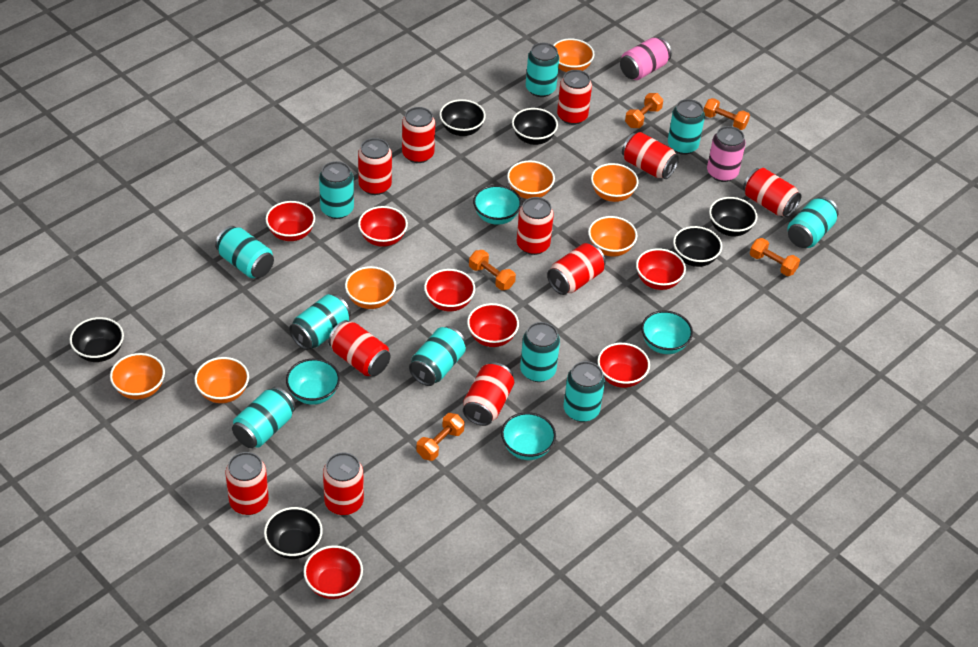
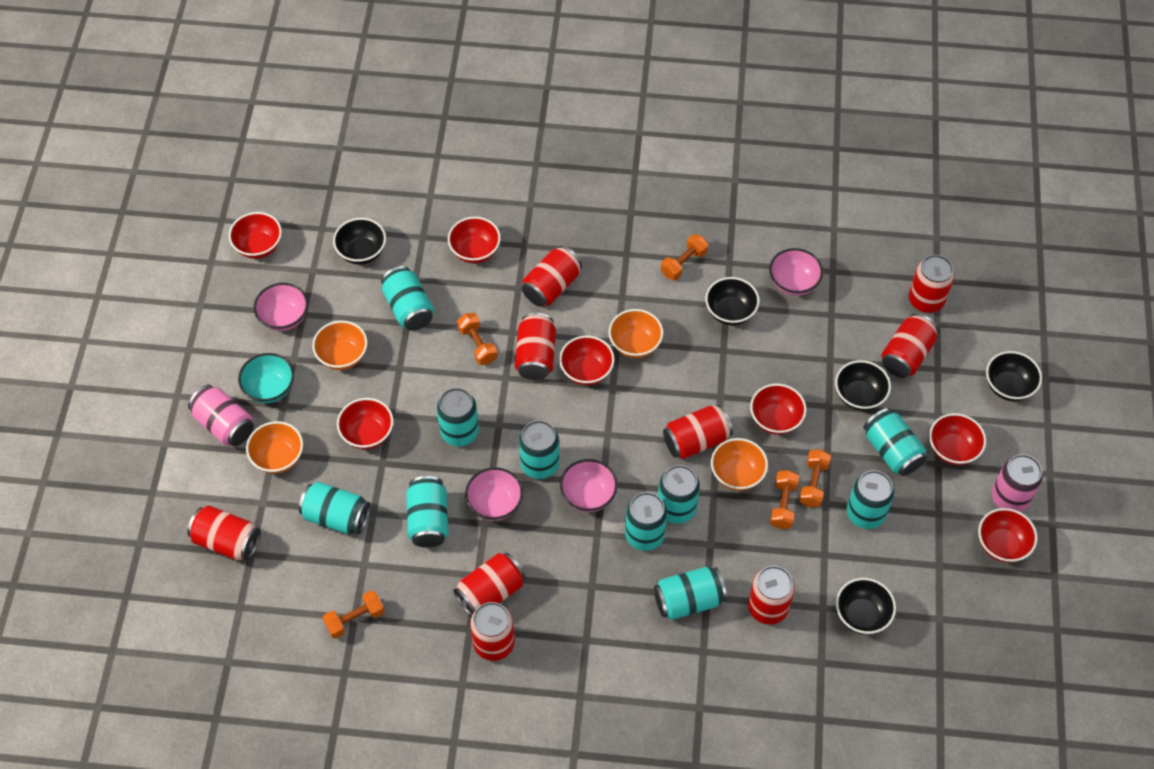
black bowl: 6 -> 5
orange bowl: 7 -> 4
pink bowl: 0 -> 4
red can: 11 -> 9
turquoise bowl: 4 -> 1

